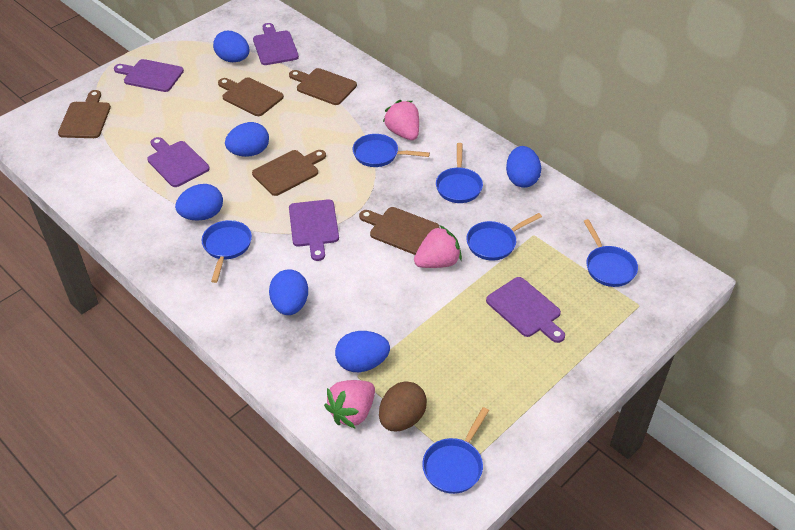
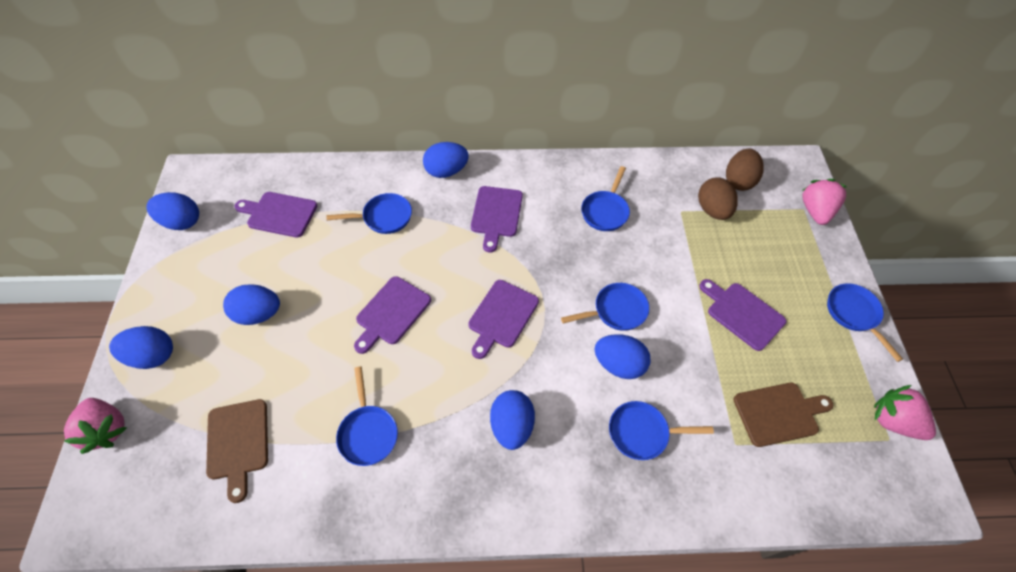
brown cutting board: 5 -> 2
brown egg: 1 -> 2

